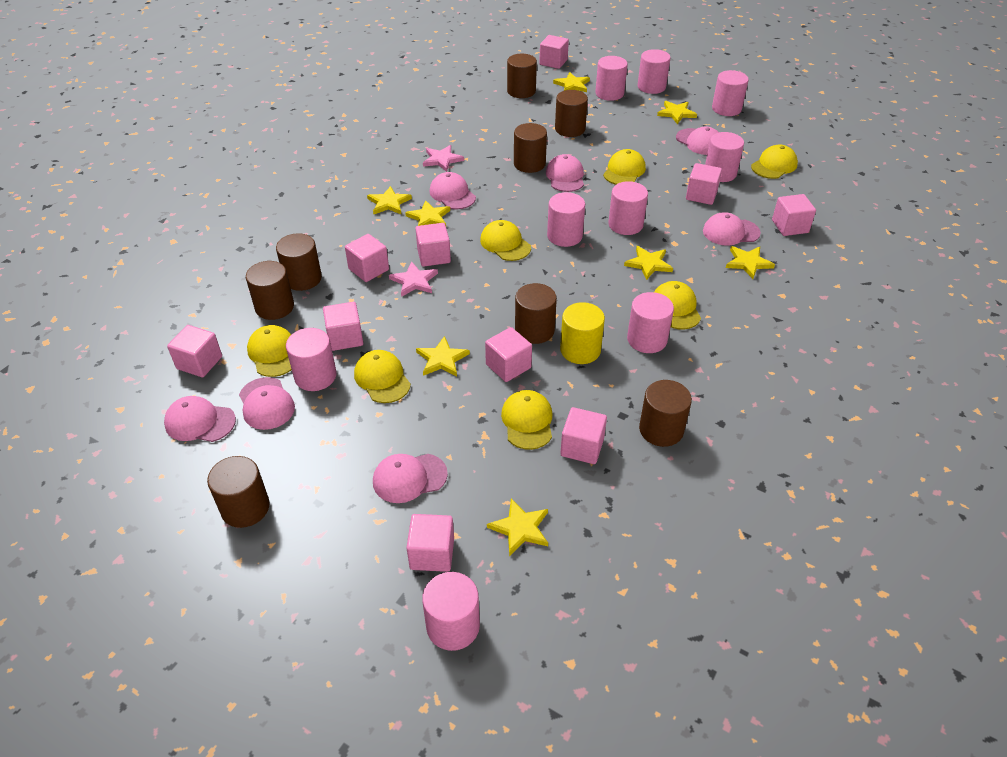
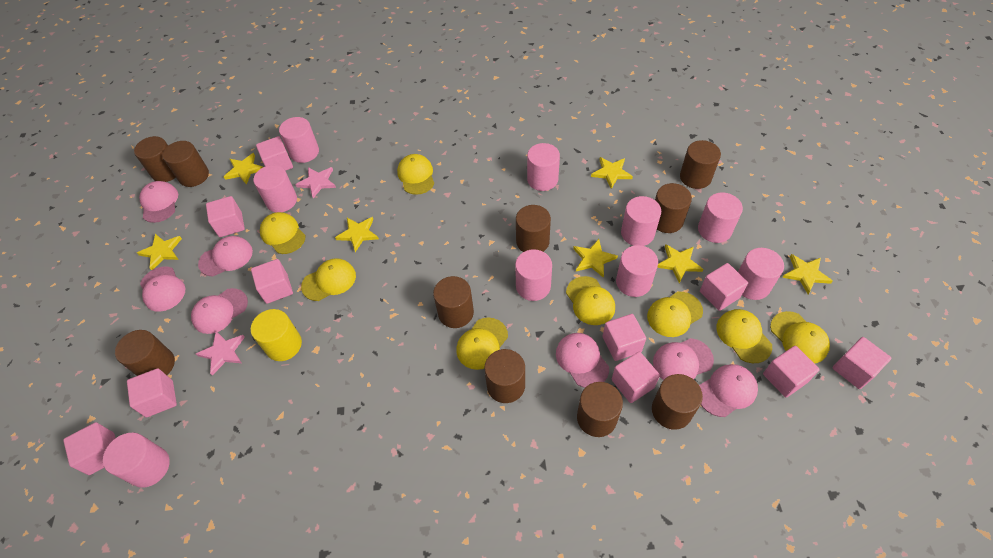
brown cylinder: 8 -> 10
yellow cap: 7 -> 8
yellow star: 8 -> 7

